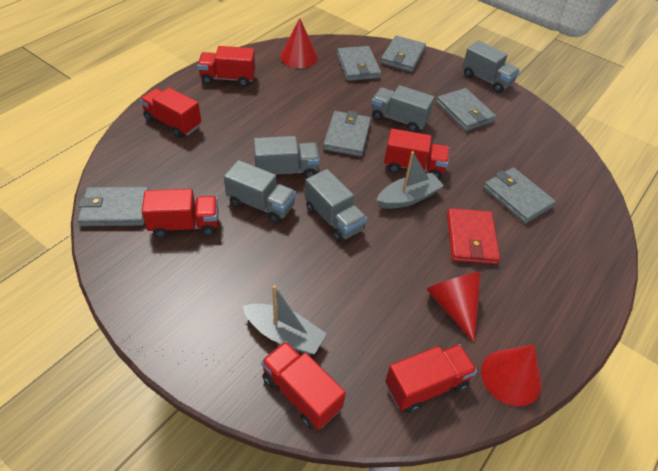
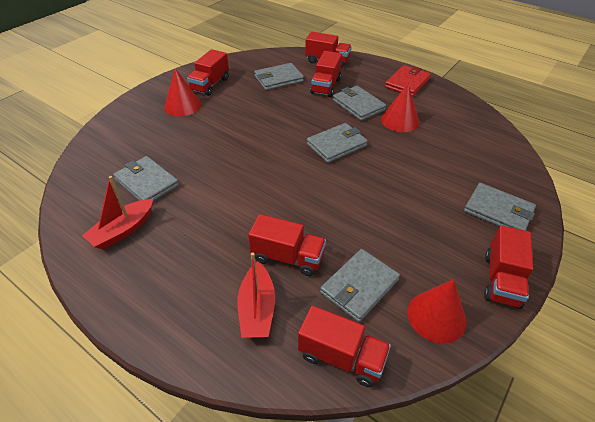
grey boat: 2 -> 0
grey truck: 5 -> 0
red boat: 0 -> 2

